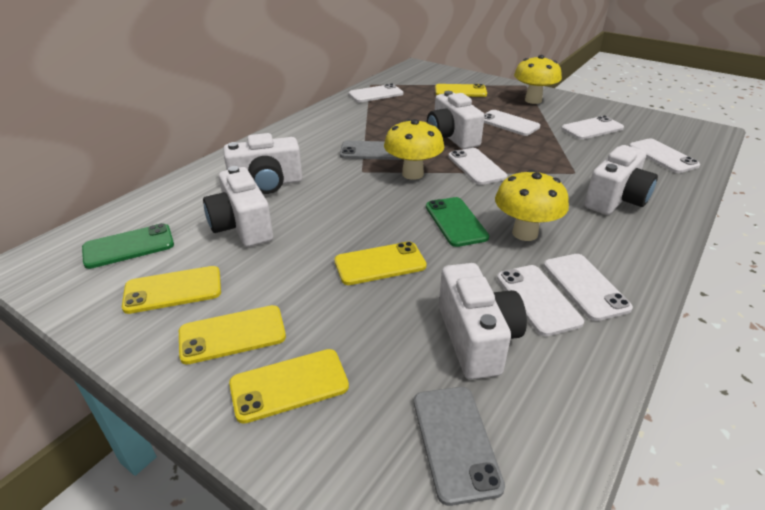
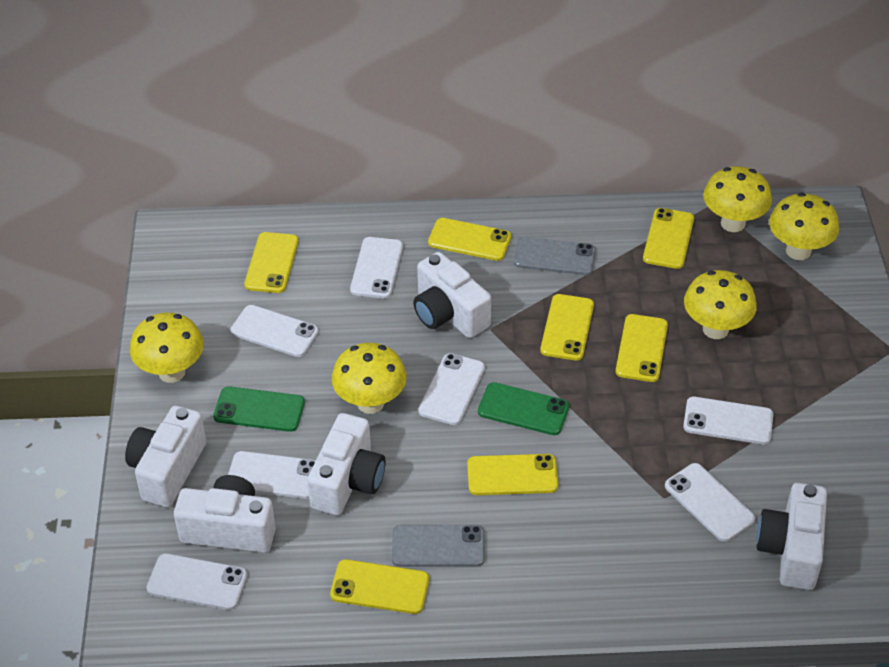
yellow mushroom: 3 -> 5
yellow phone: 5 -> 7

